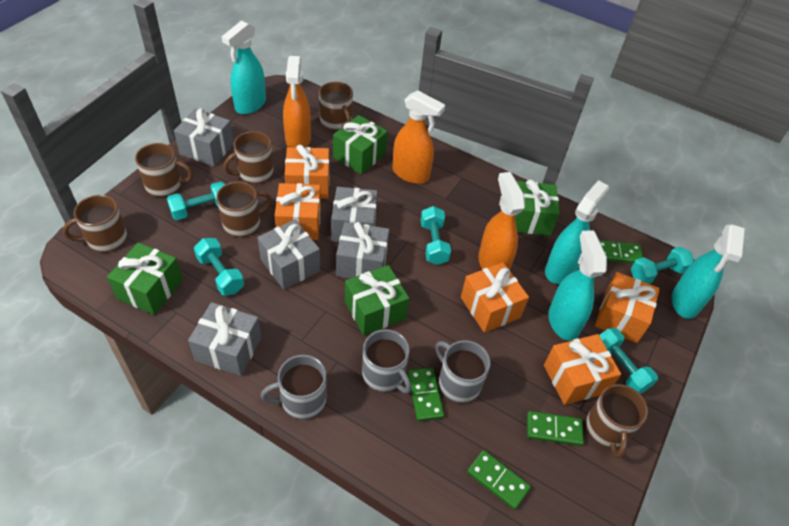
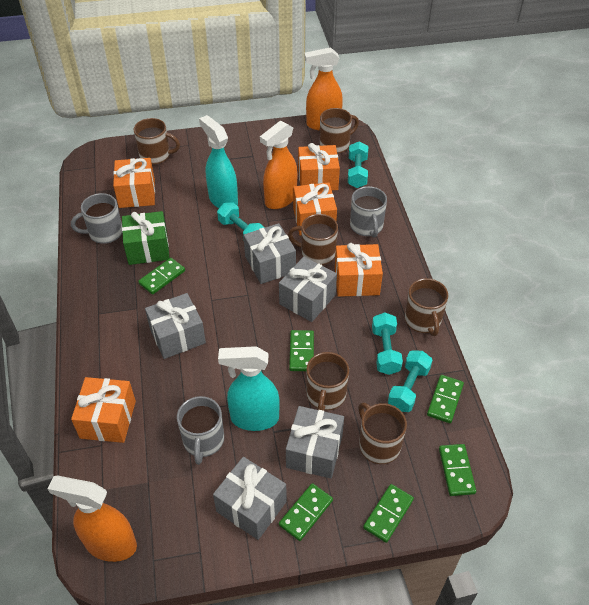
green domino: 4 -> 6
green gift: 4 -> 1
turquoise dumbbell: 5 -> 4
turquoise spray bottle: 4 -> 2

